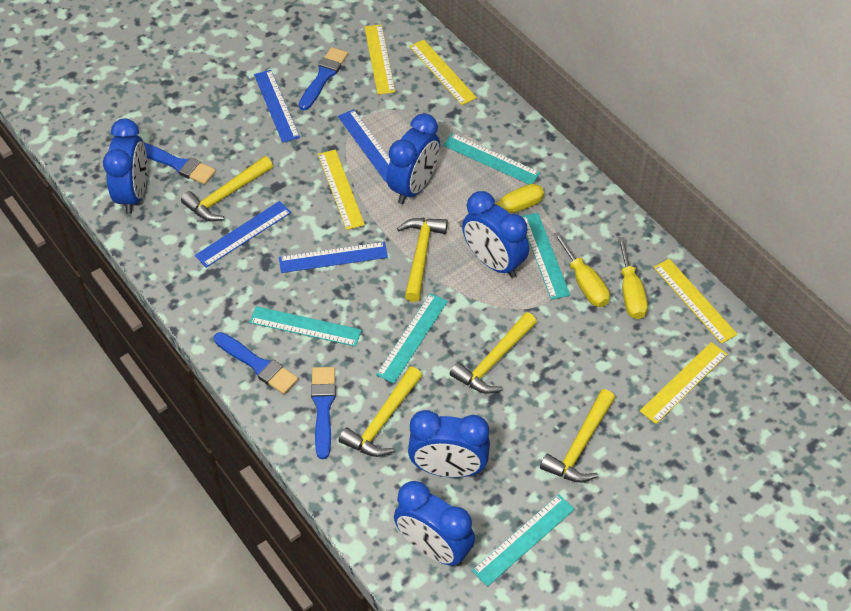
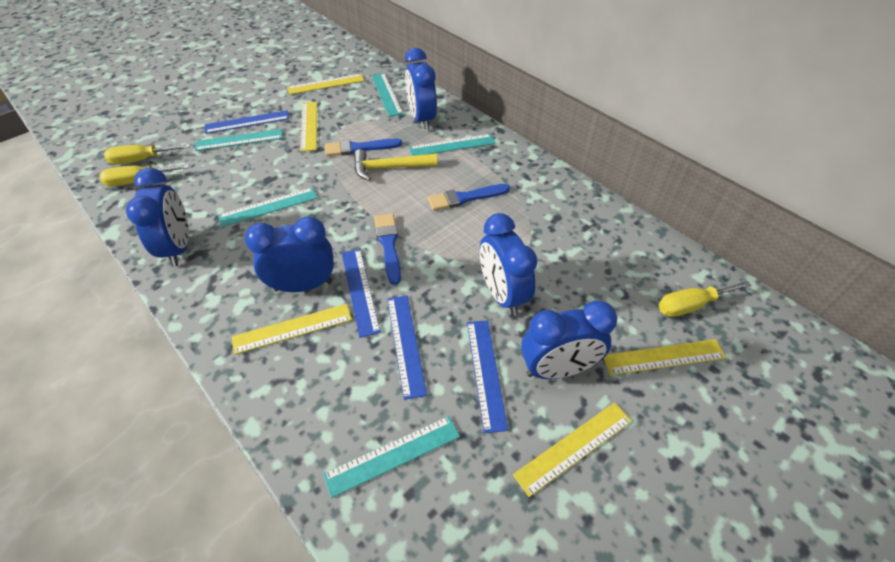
blue brush: 4 -> 3
yellow hammer: 5 -> 1

